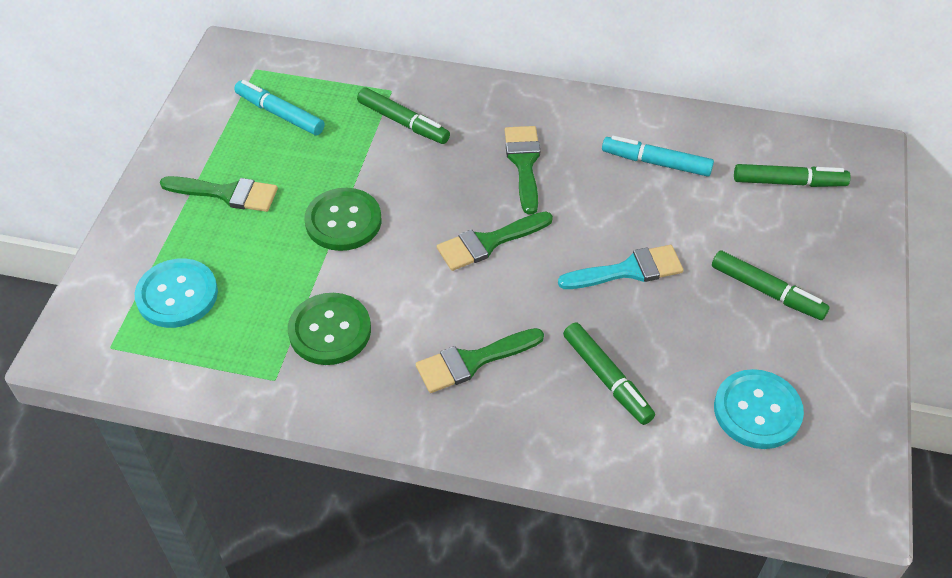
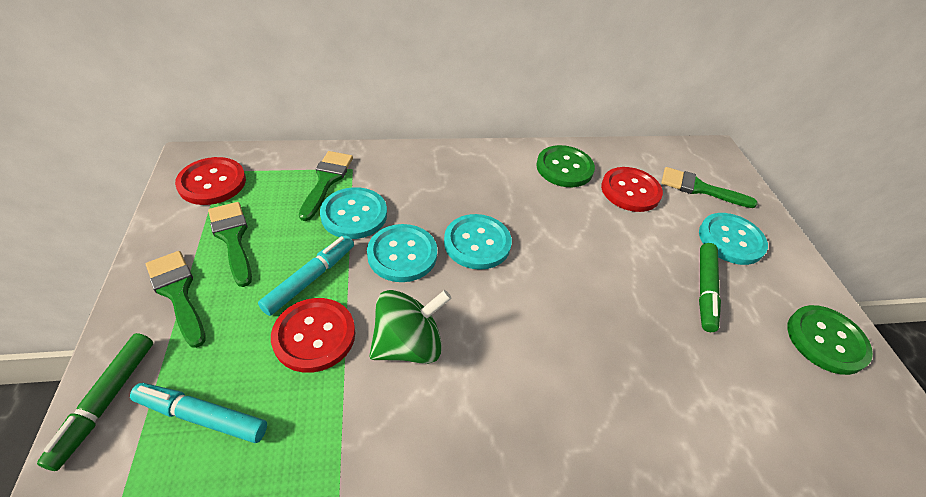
green marker: 4 -> 2
green spinning top: 0 -> 1
red button: 0 -> 3
turquoise brush: 1 -> 0
turquoise button: 2 -> 4

